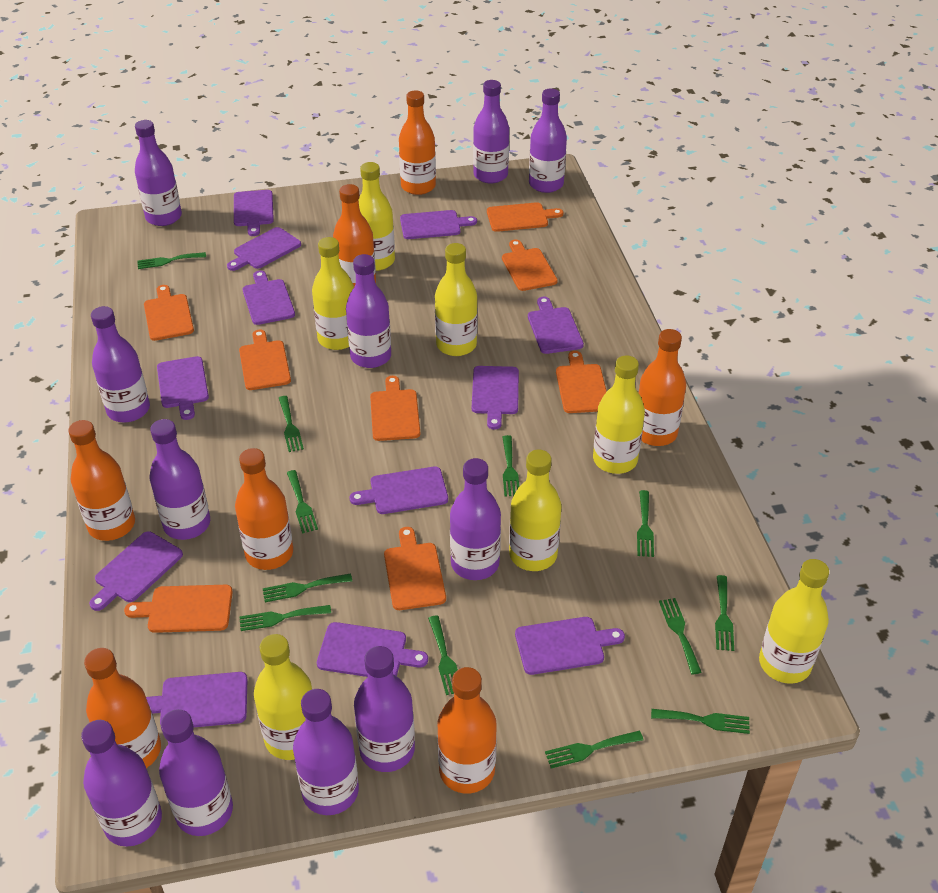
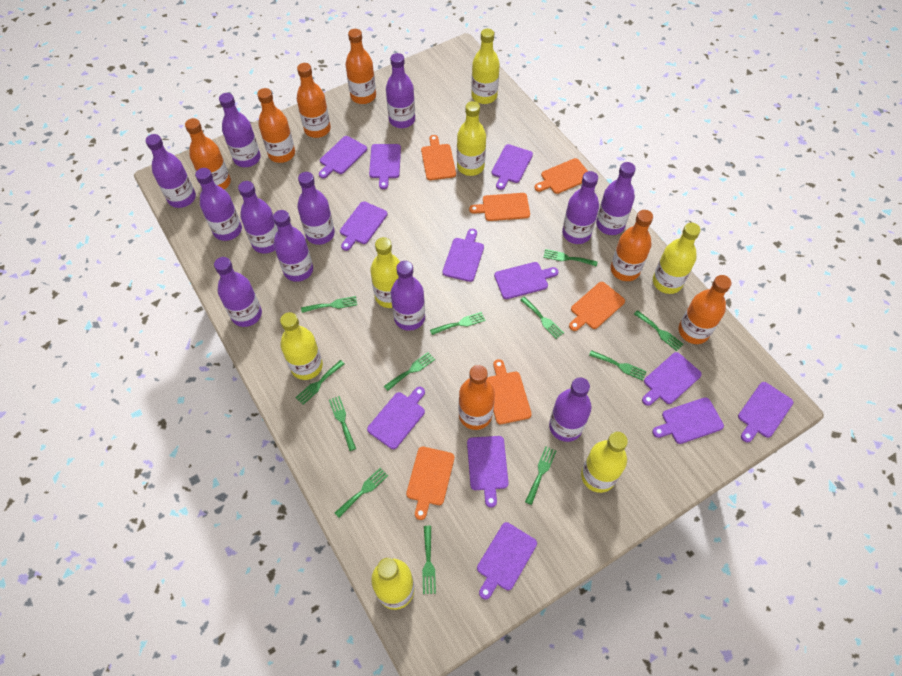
orange cutting board: 8 -> 6
purple bottle: 11 -> 12

